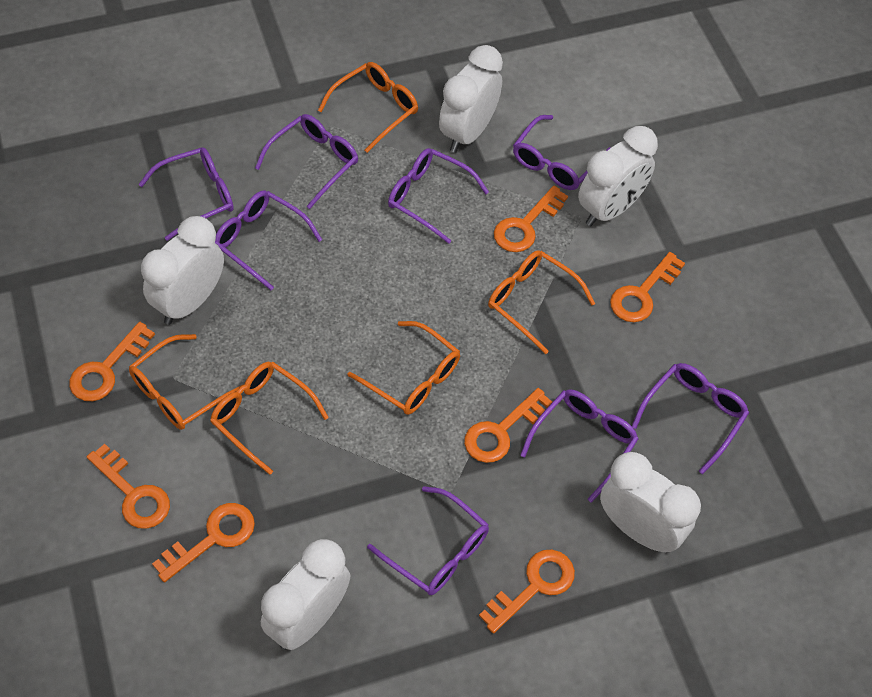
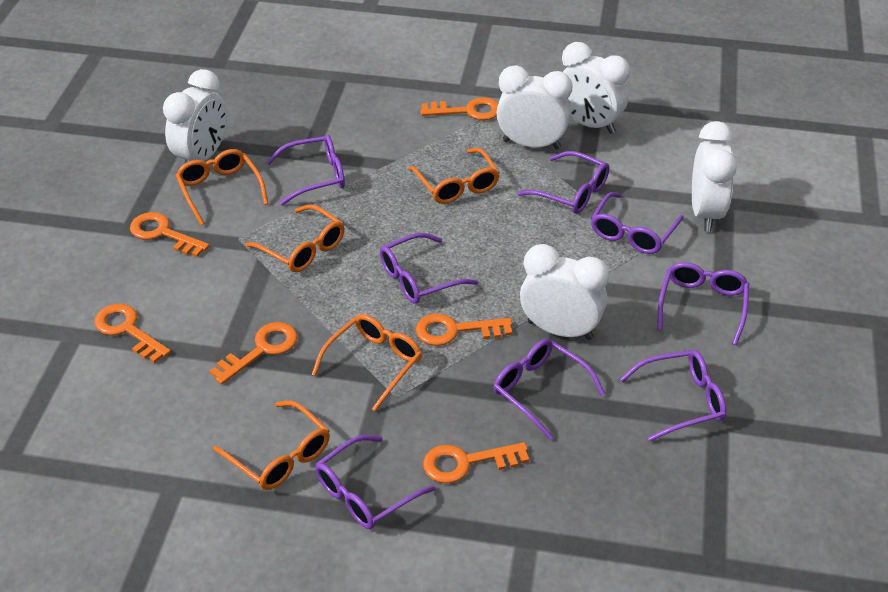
orange key: 7 -> 6

